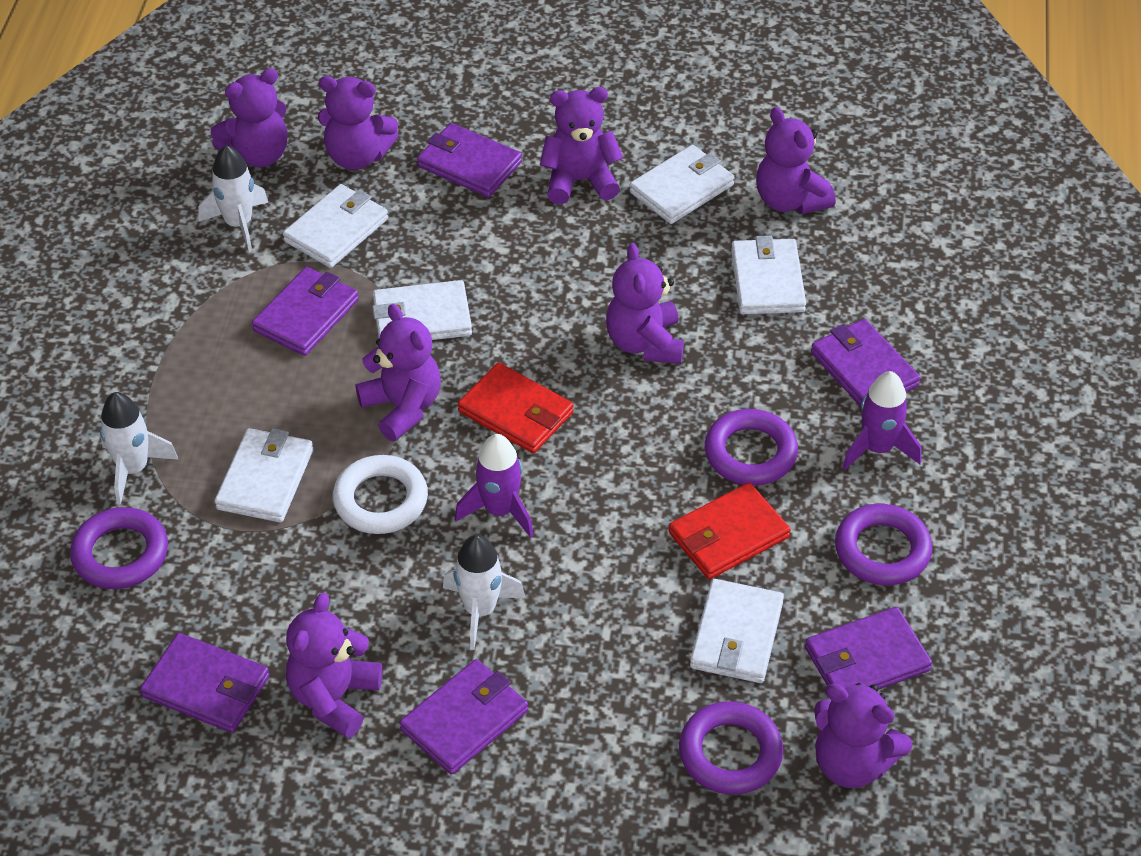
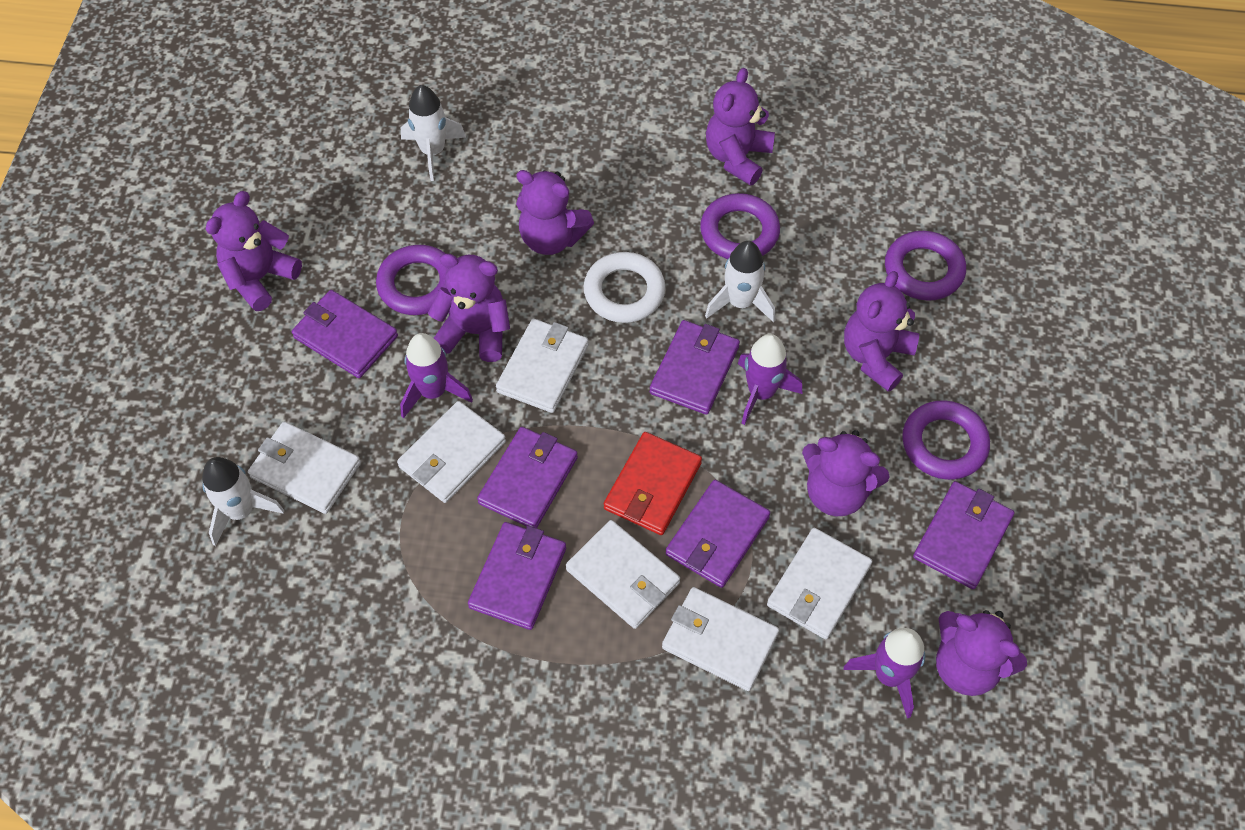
purple rocket: 2 -> 3
purple teddy bear: 8 -> 7
red wallet: 2 -> 1

